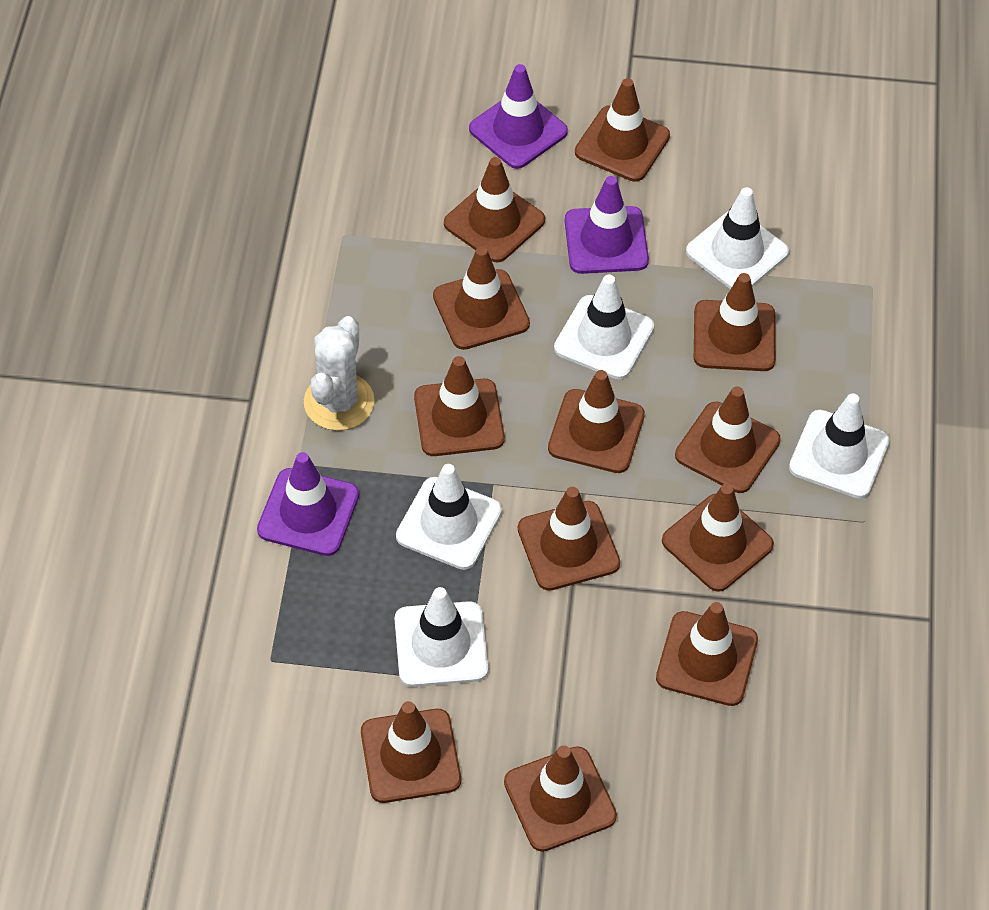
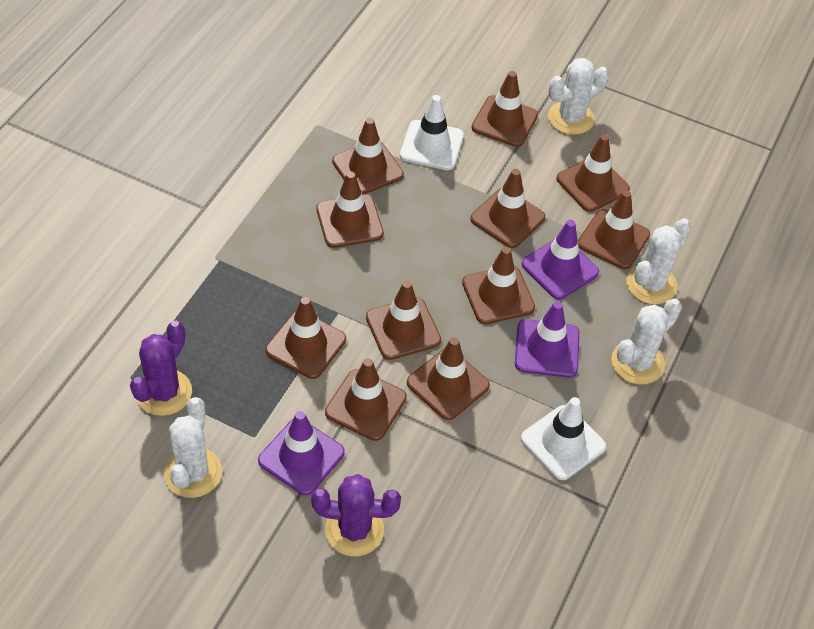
brown traffic cone: 12 -> 11
purple cactus: 0 -> 2
white cactus: 1 -> 4
white traffic cone: 5 -> 2

